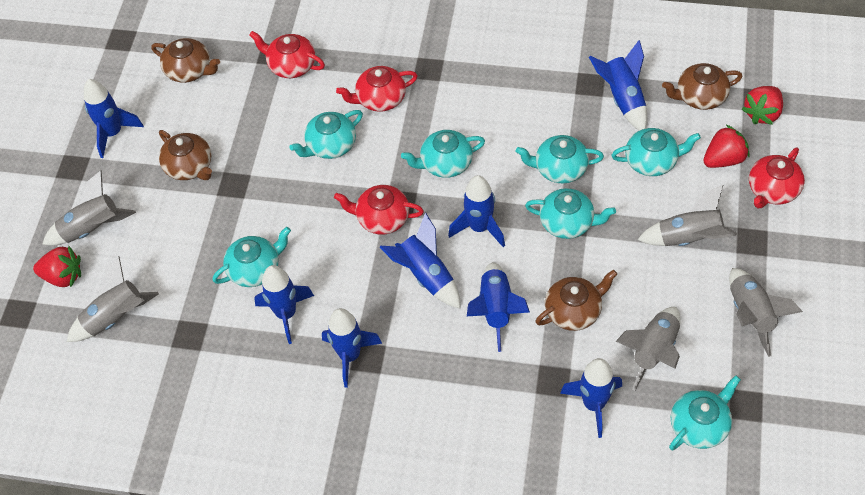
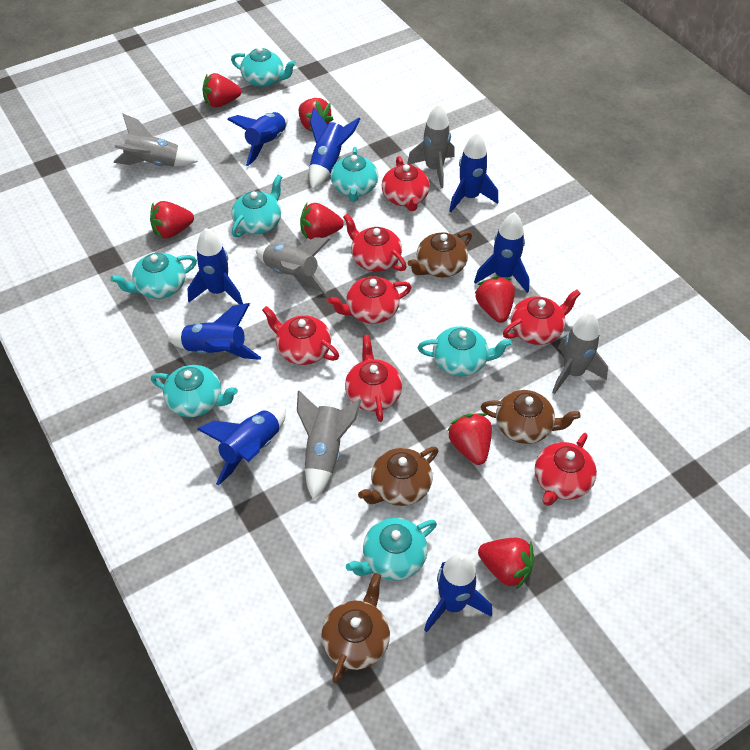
red strawberry: 3 -> 7
red teapot: 4 -> 7

